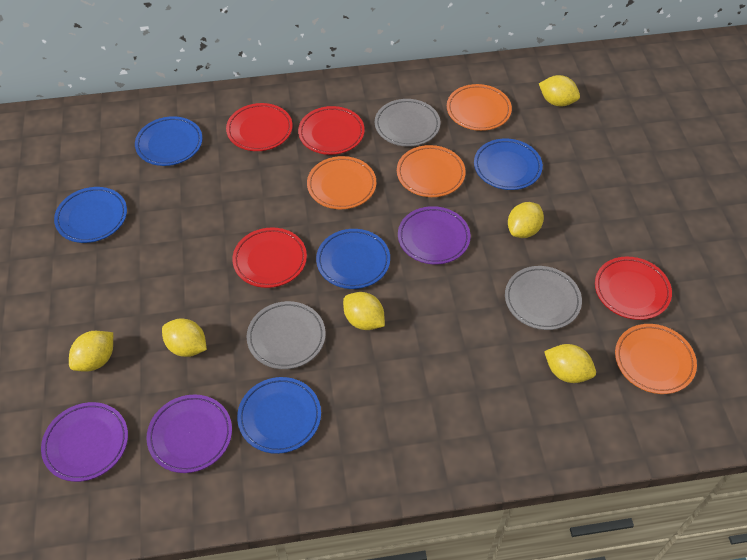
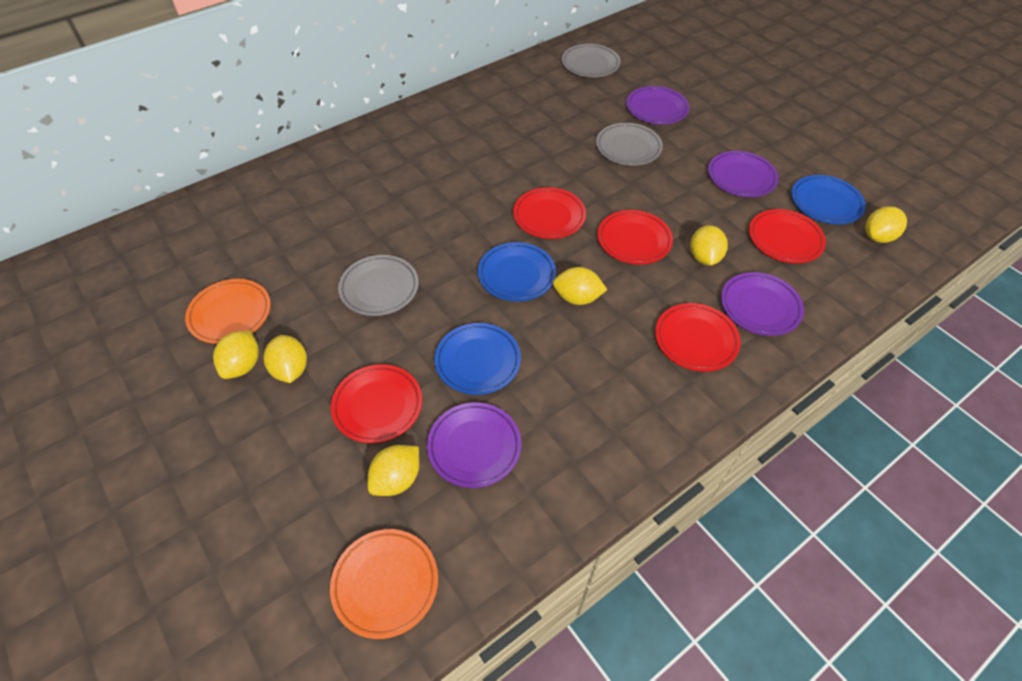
blue plate: 5 -> 3
orange plate: 4 -> 2
purple plate: 3 -> 4
red plate: 4 -> 5

